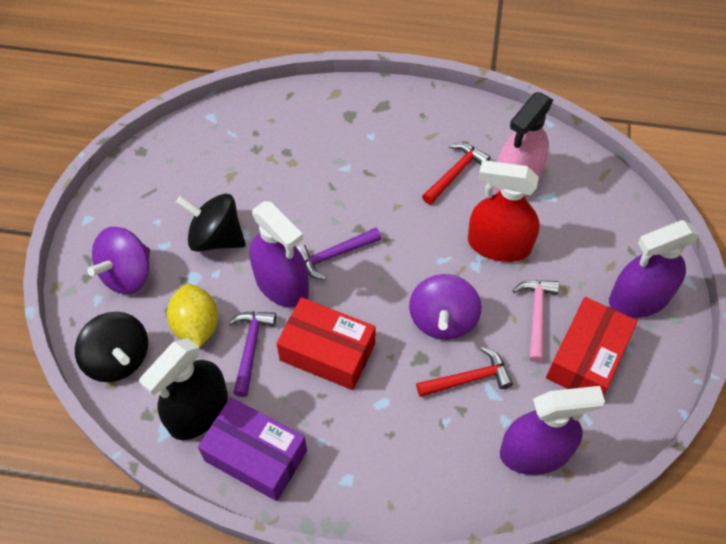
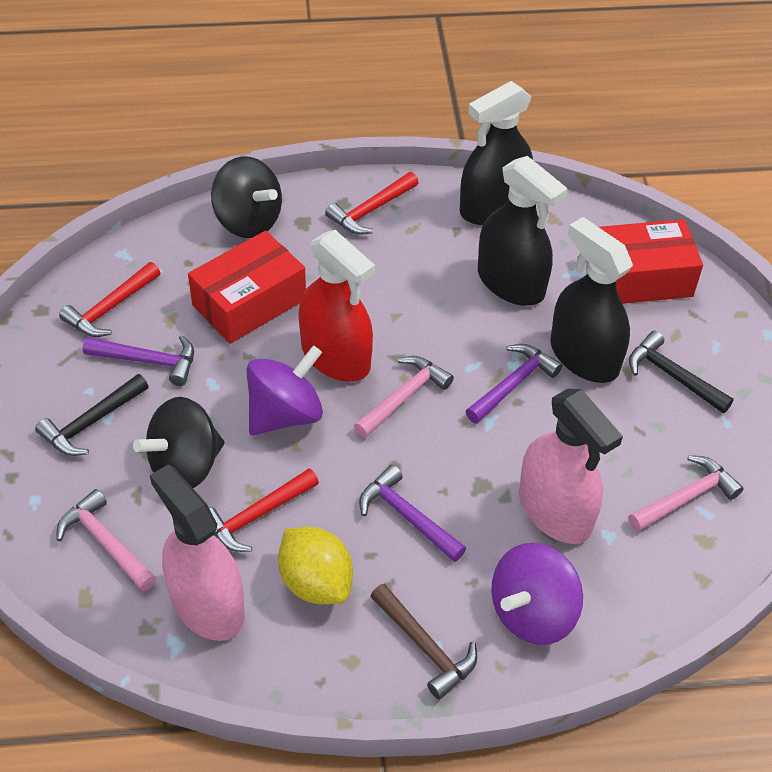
black hammer: 0 -> 2
black spray bottle: 1 -> 3
brown hammer: 0 -> 1
pink hammer: 1 -> 3
pink spray bottle: 1 -> 2
purple box: 1 -> 0
purple hammer: 2 -> 3
purple spray bottle: 3 -> 0
red hammer: 2 -> 3

